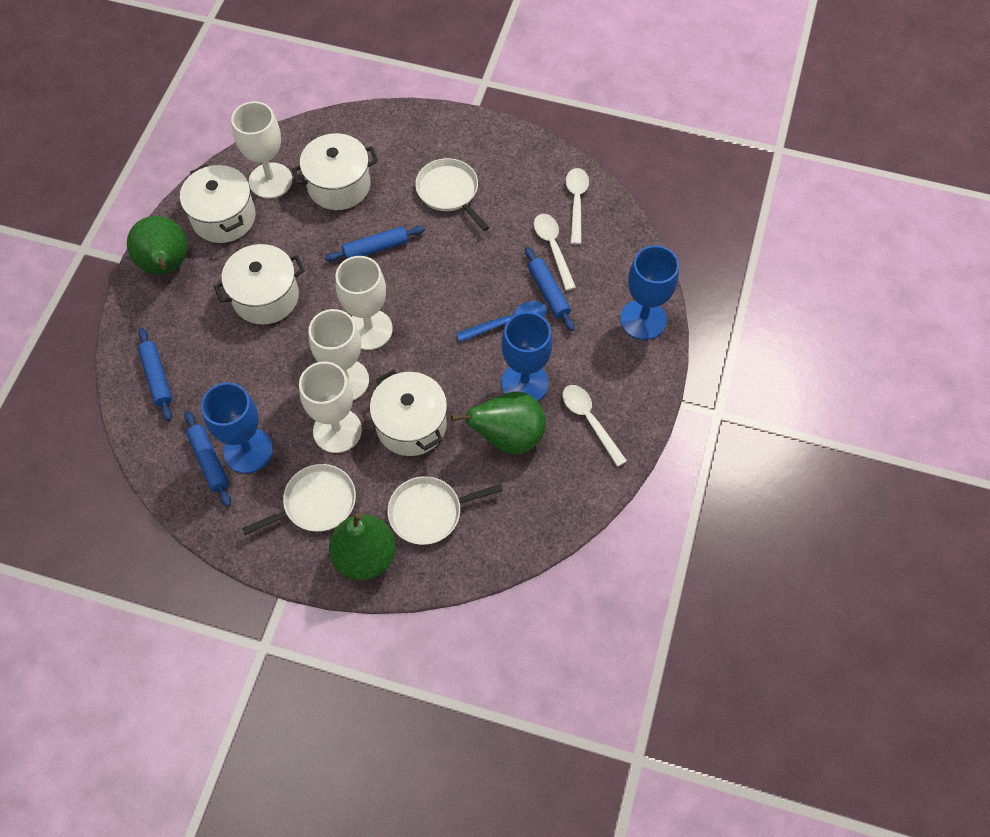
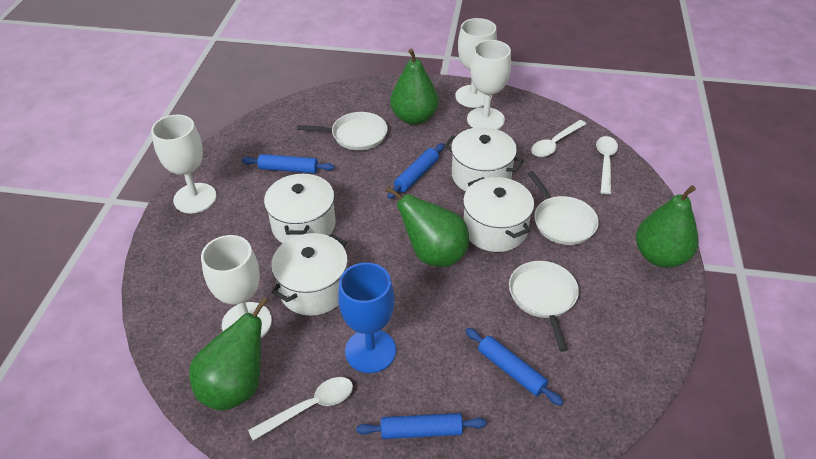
blue goblet: 3 -> 1
blue spoon: 1 -> 0
green pear: 3 -> 4

